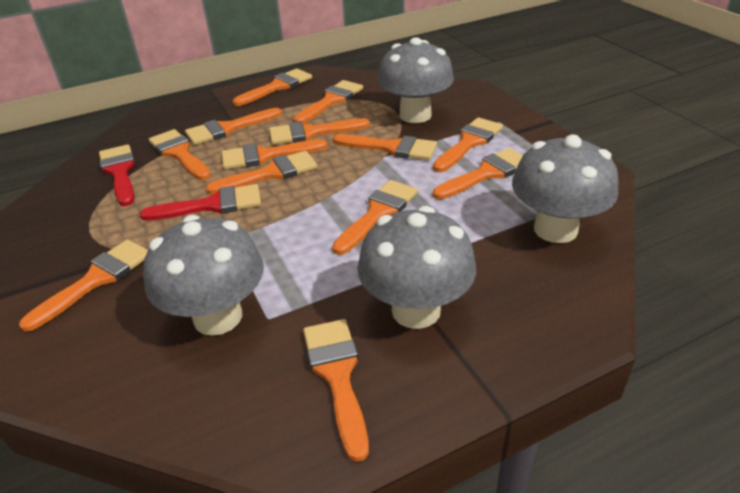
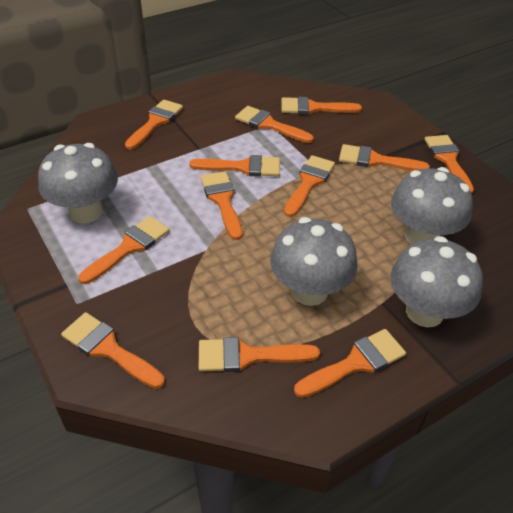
orange brush: 13 -> 12
red brush: 2 -> 0

